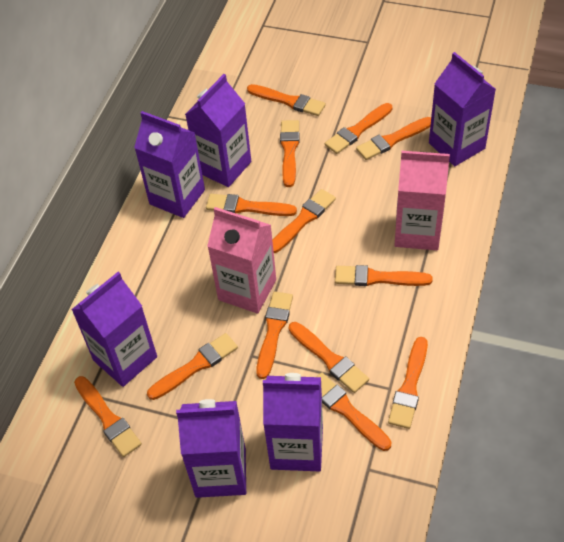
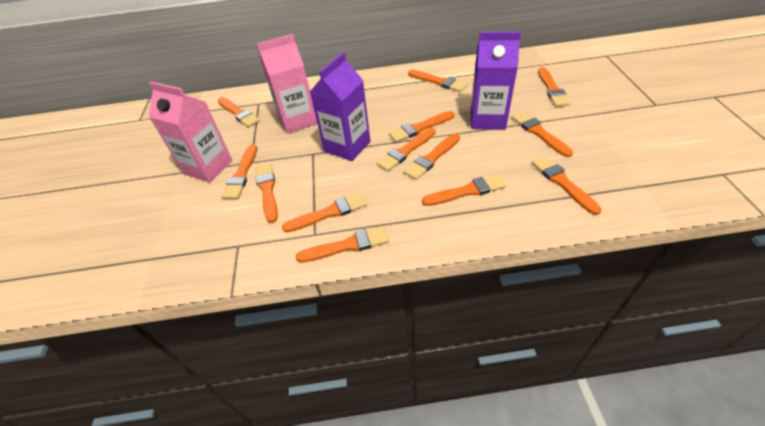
purple carton: 6 -> 2

